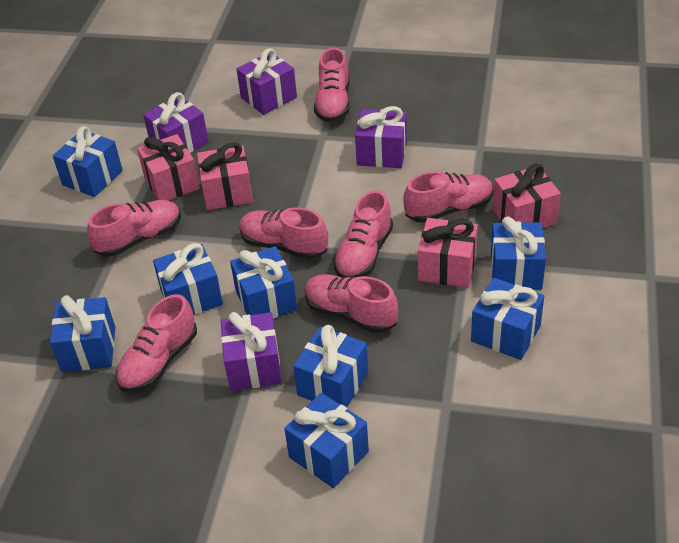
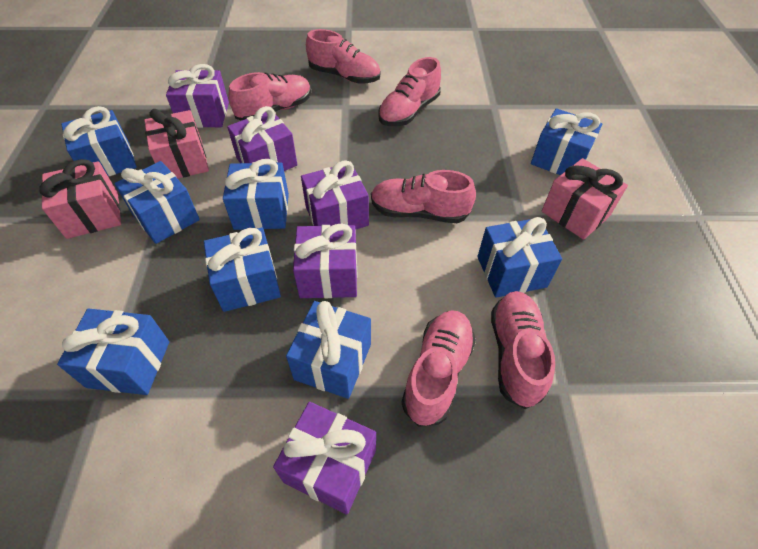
pink gift: 4 -> 3
pink shoe: 7 -> 6
purple gift: 4 -> 5

